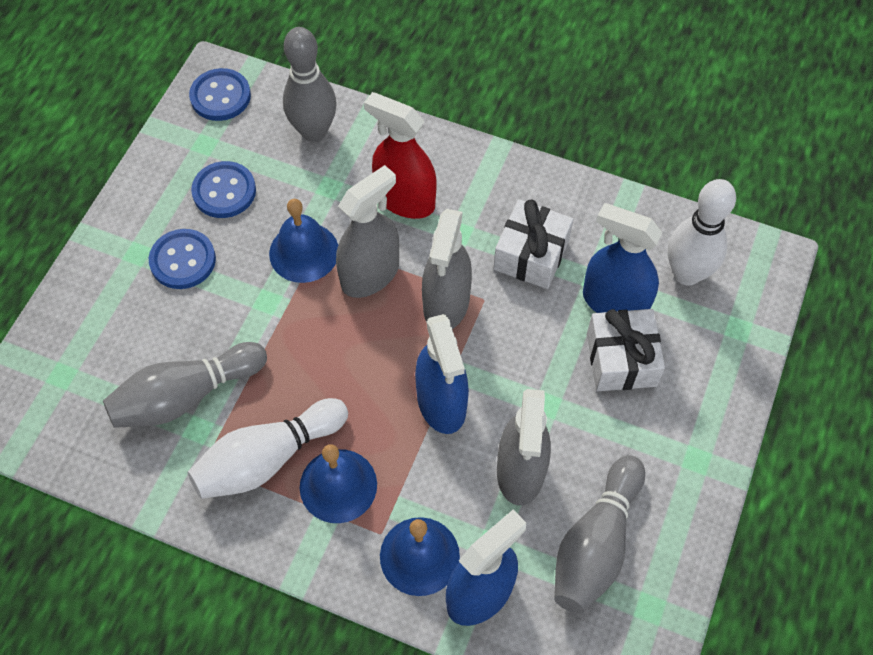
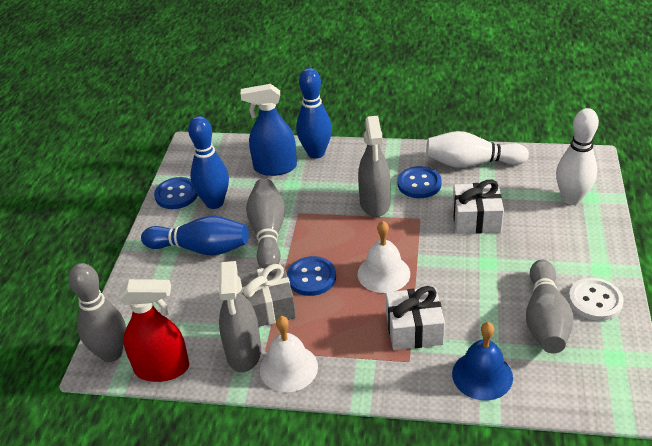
blue bell: 3 -> 1
blue bowling pin: 0 -> 3
blue spray bottle: 3 -> 1
grey gift: 0 -> 1
grey spray bottle: 3 -> 2
white bell: 0 -> 2
white button: 0 -> 1

